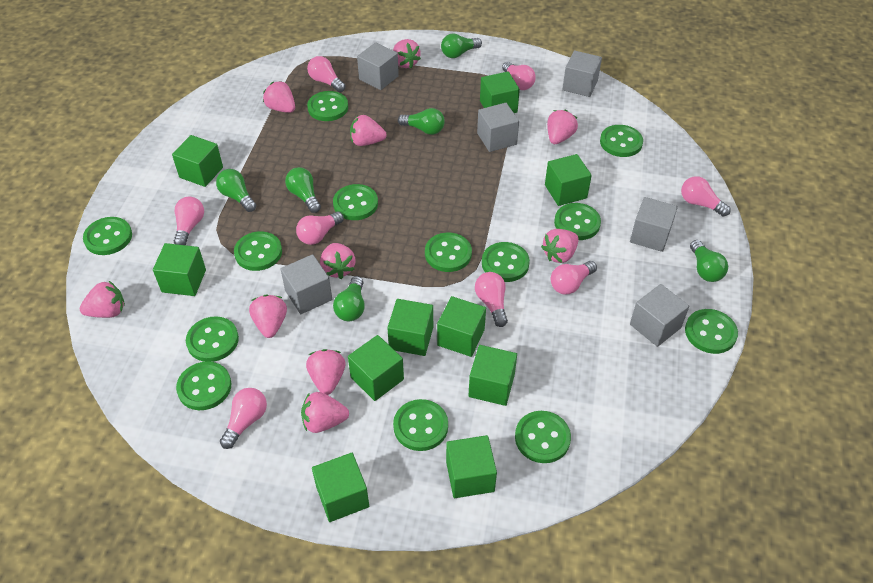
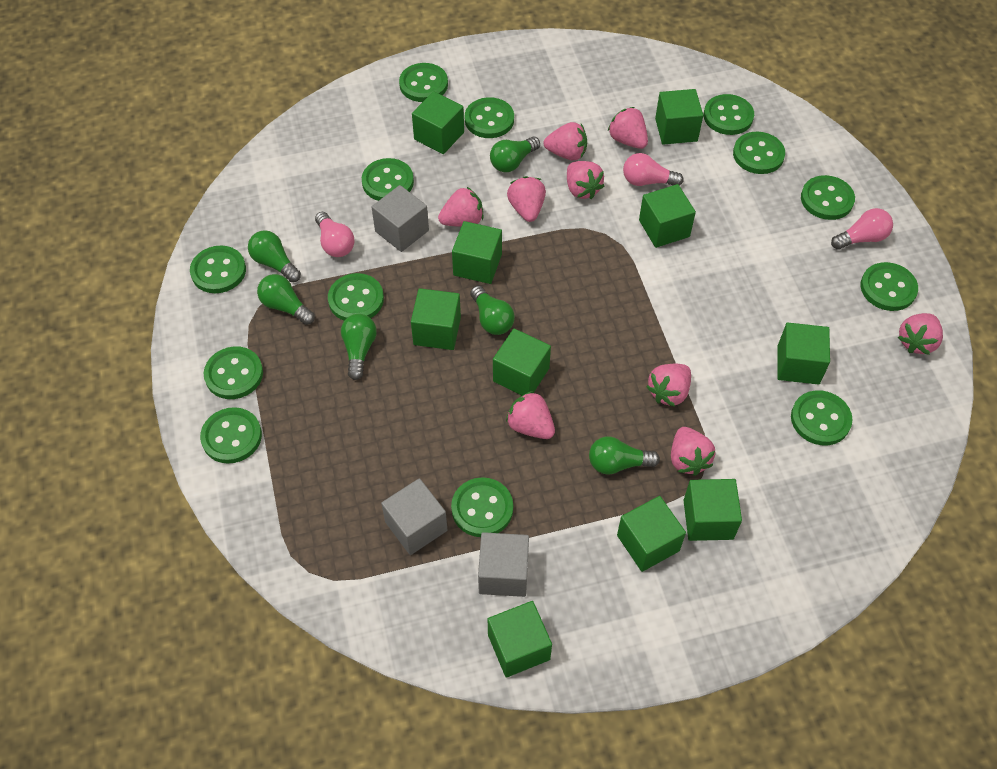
grey cube: 6 -> 3
pink light bulb: 8 -> 3
pink strawberry: 10 -> 9

